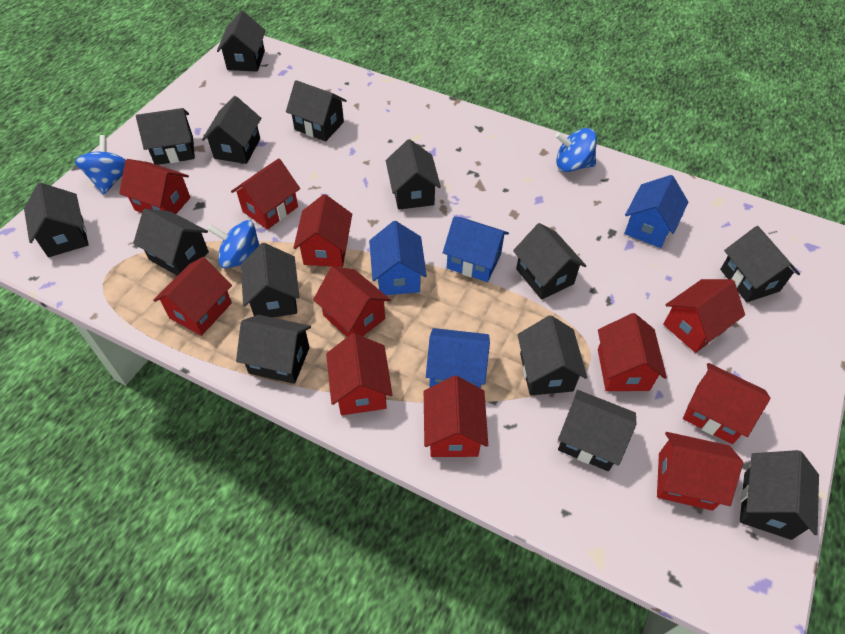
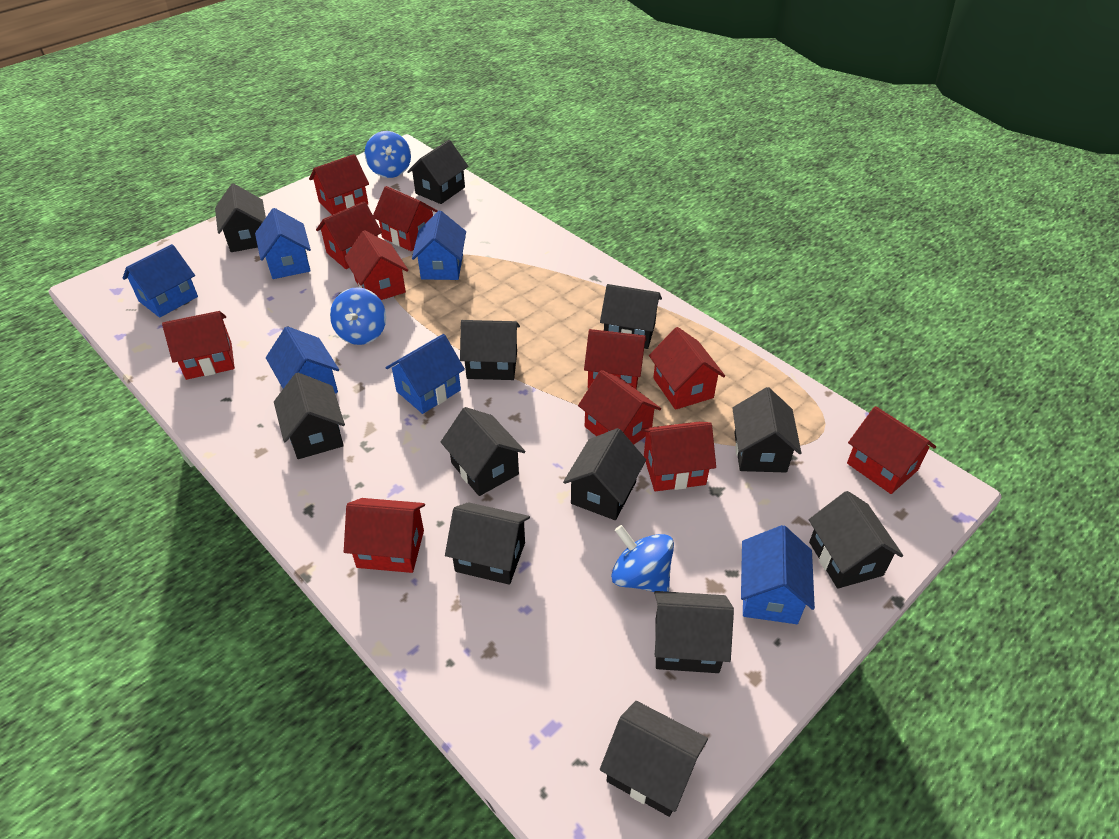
black house: 14 -> 12
blue house: 4 -> 6

